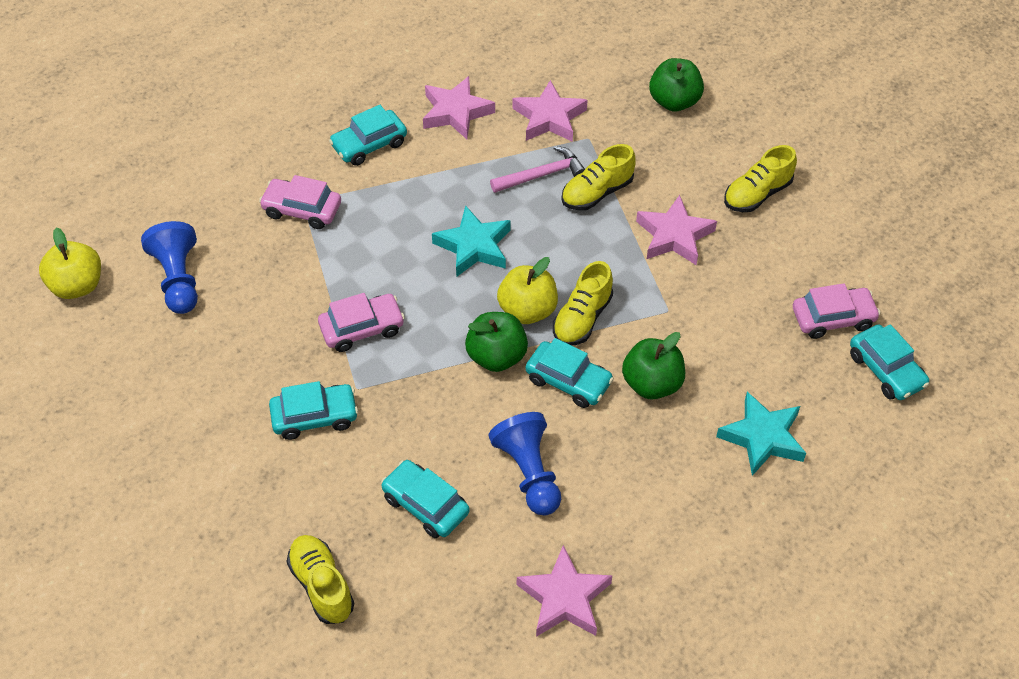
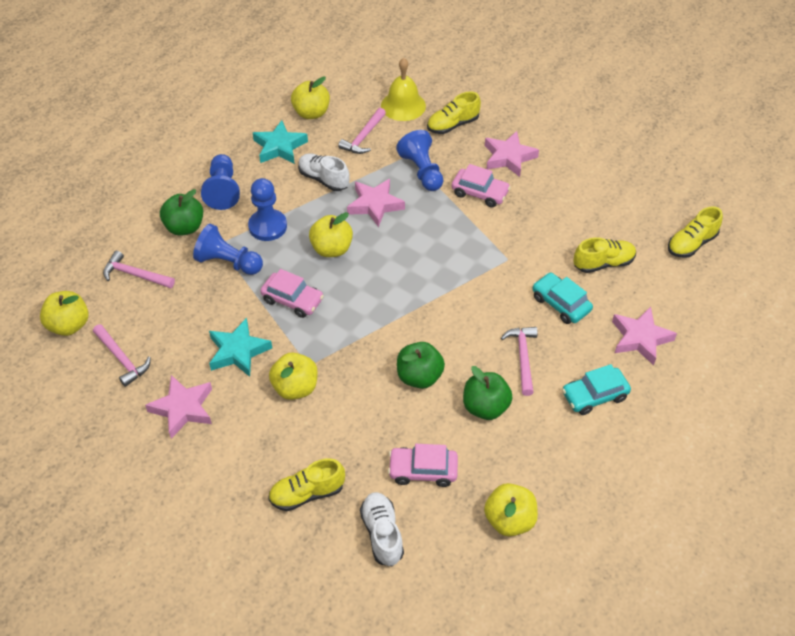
blue pawn: 2 -> 4
pink hammer: 1 -> 4
turquoise car: 5 -> 2
white shoe: 0 -> 2
yellow apple: 2 -> 5
yellow bell: 0 -> 1

